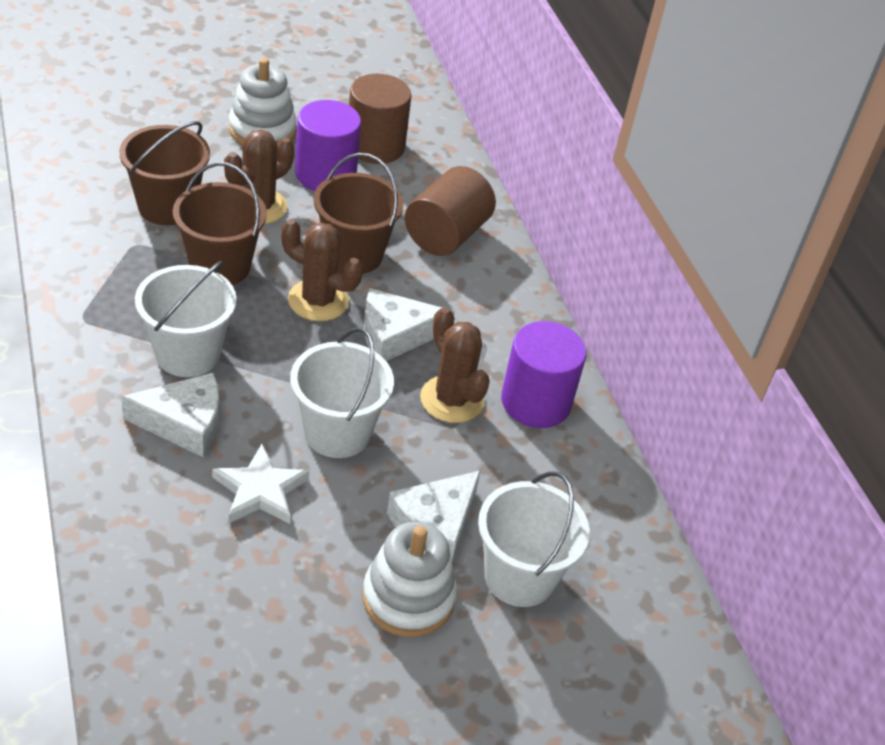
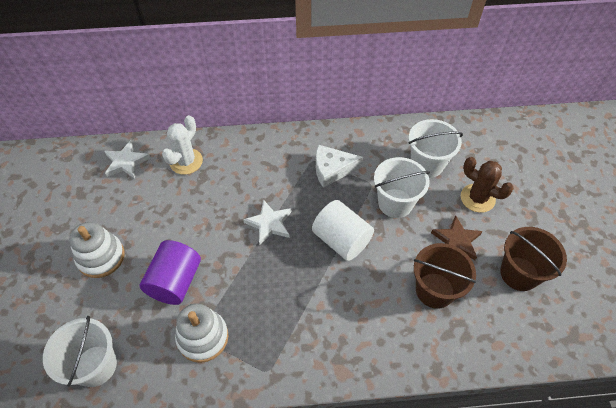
brown bucket: 3 -> 2
brown cactus: 3 -> 1
brown cylinder: 2 -> 0
brown star: 0 -> 1
purple cylinder: 2 -> 1
white cactus: 0 -> 1
white cheese: 3 -> 1
white cylinder: 0 -> 1
white star: 1 -> 2

